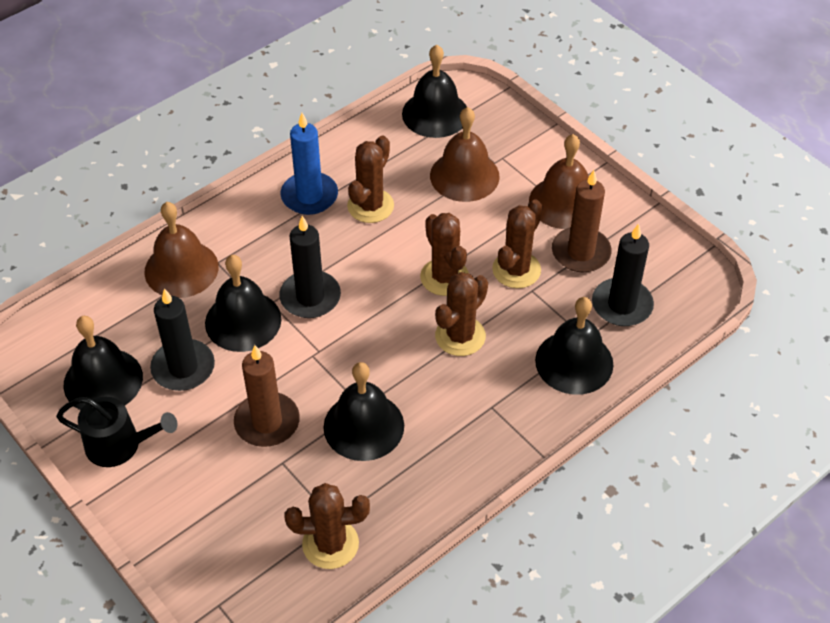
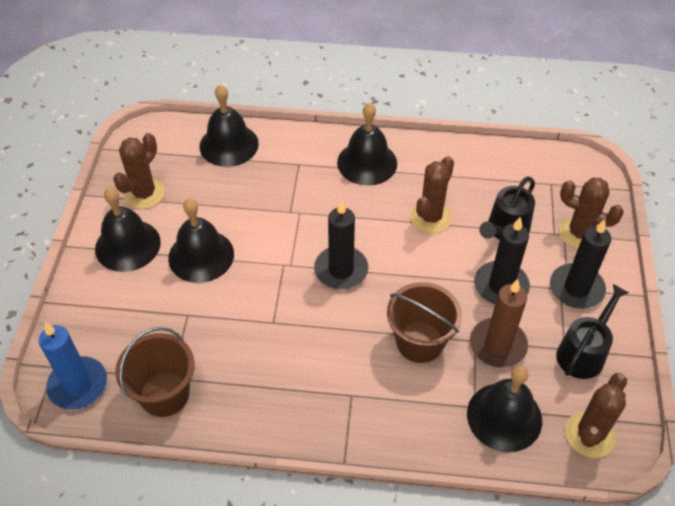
black watering can: 1 -> 2
brown bell: 3 -> 0
brown bucket: 0 -> 2
brown cactus: 5 -> 4
brown candle: 2 -> 1

